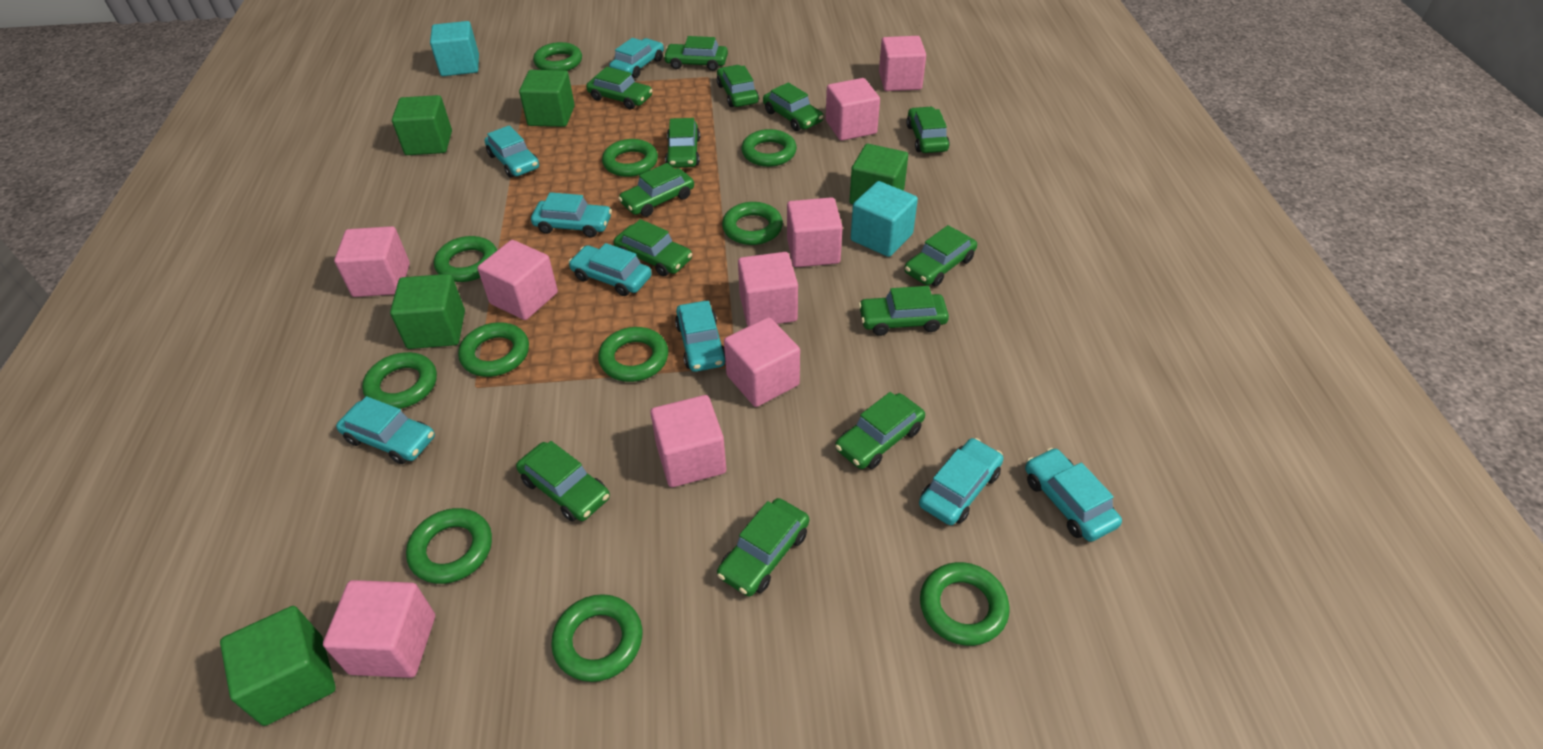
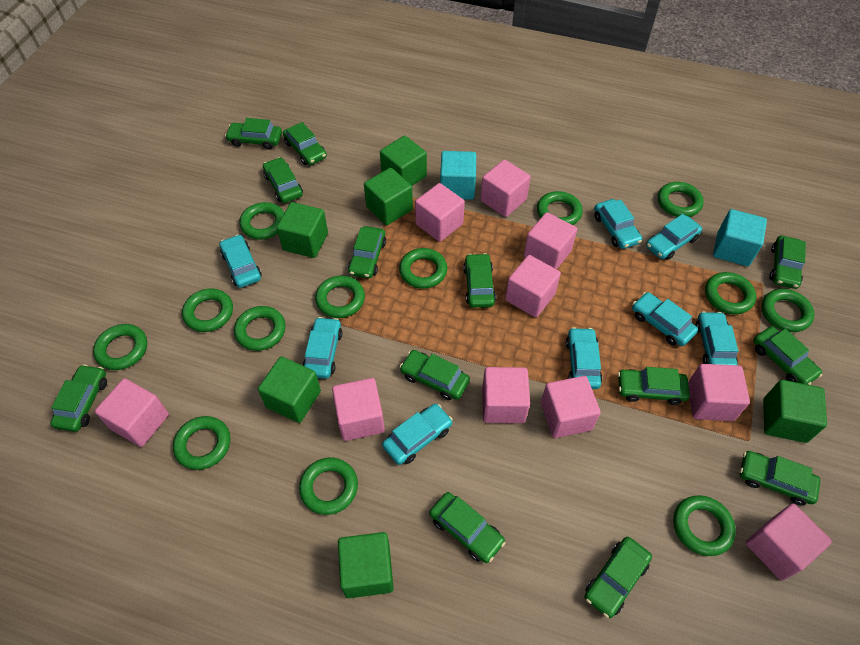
green cube: 5 -> 6
green ring: 11 -> 13
pink cube: 9 -> 10

